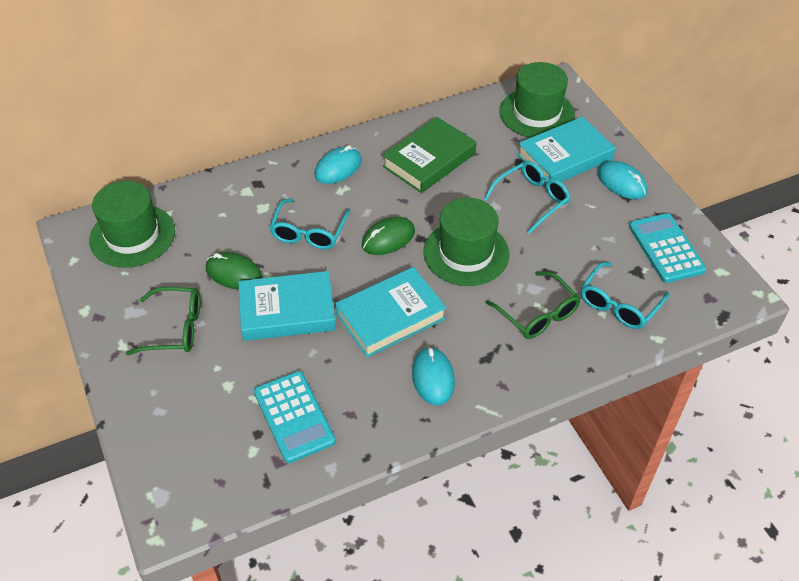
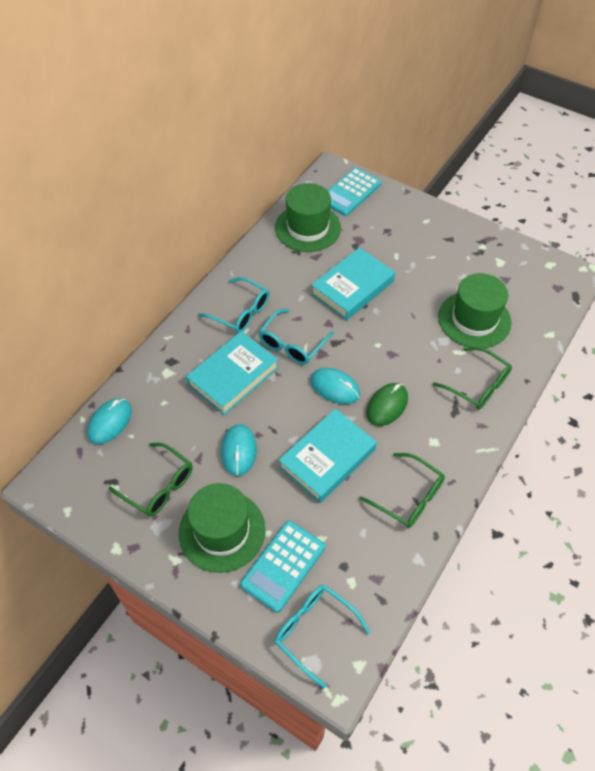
green book: 1 -> 0
green glasses: 2 -> 3
green mouse: 2 -> 1

